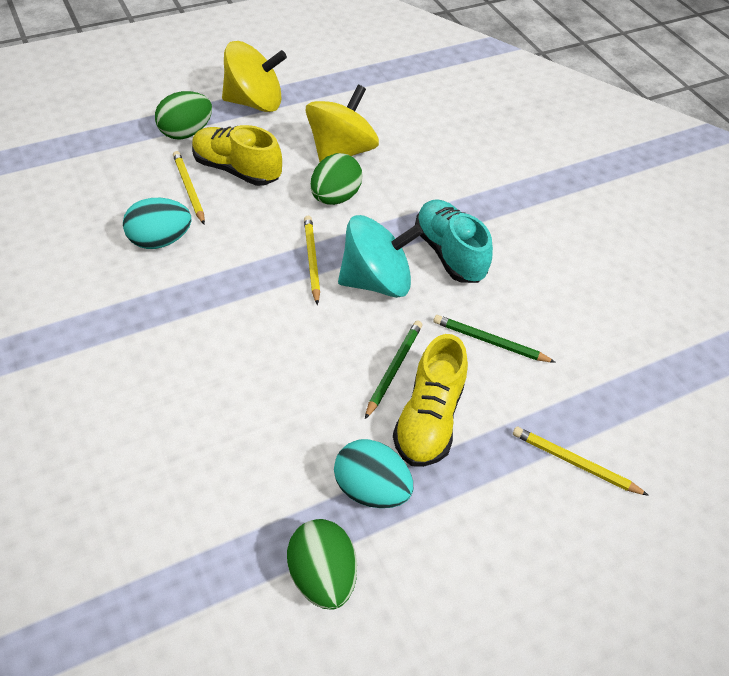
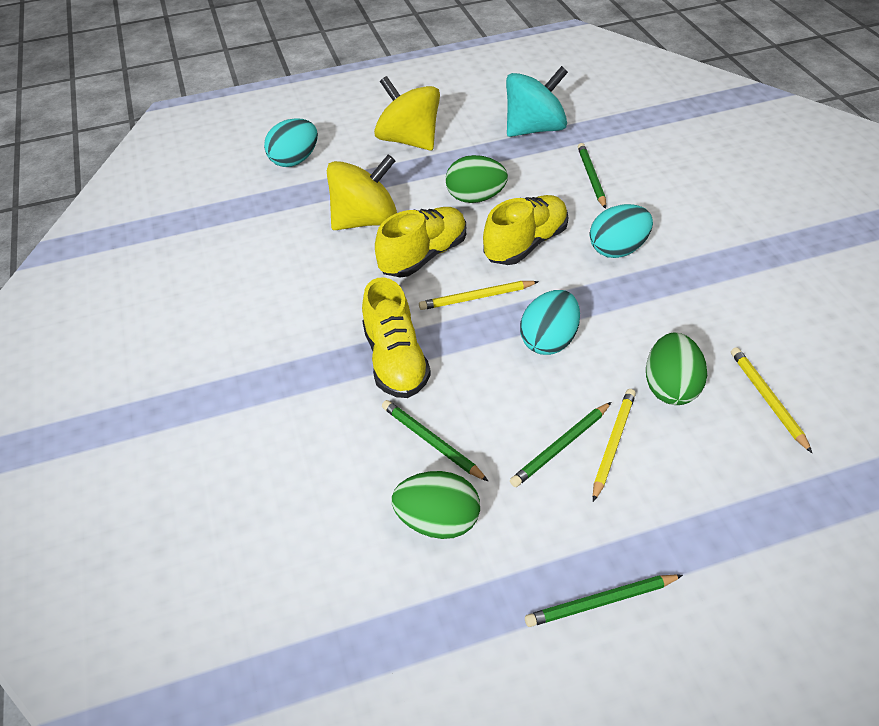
green pencil: 2 -> 4
turquoise egg: 2 -> 3
turquoise shoe: 1 -> 0
yellow shoe: 2 -> 3

